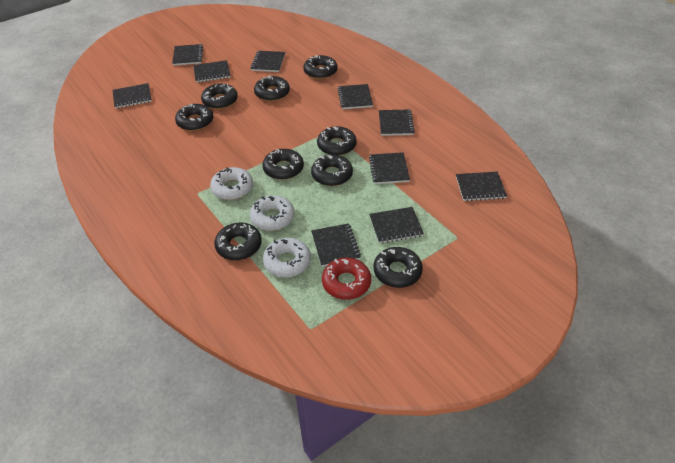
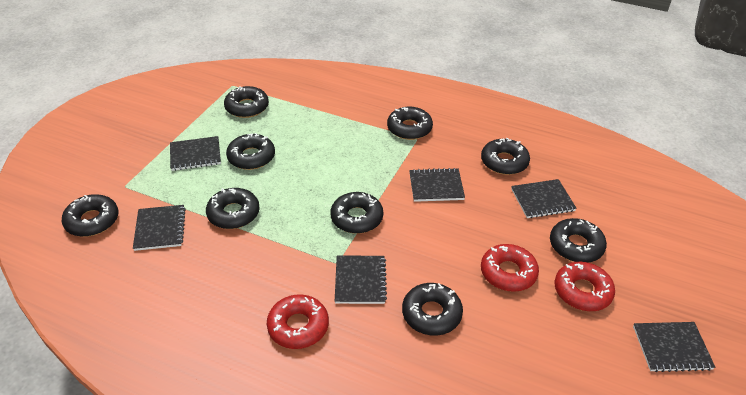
black notebook: 10 -> 6
red donut: 1 -> 3
white donut: 3 -> 0

